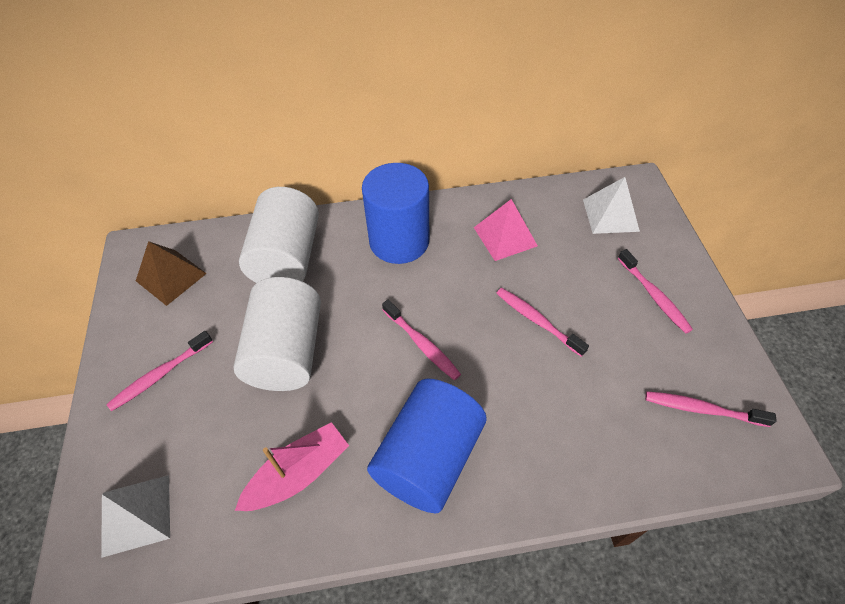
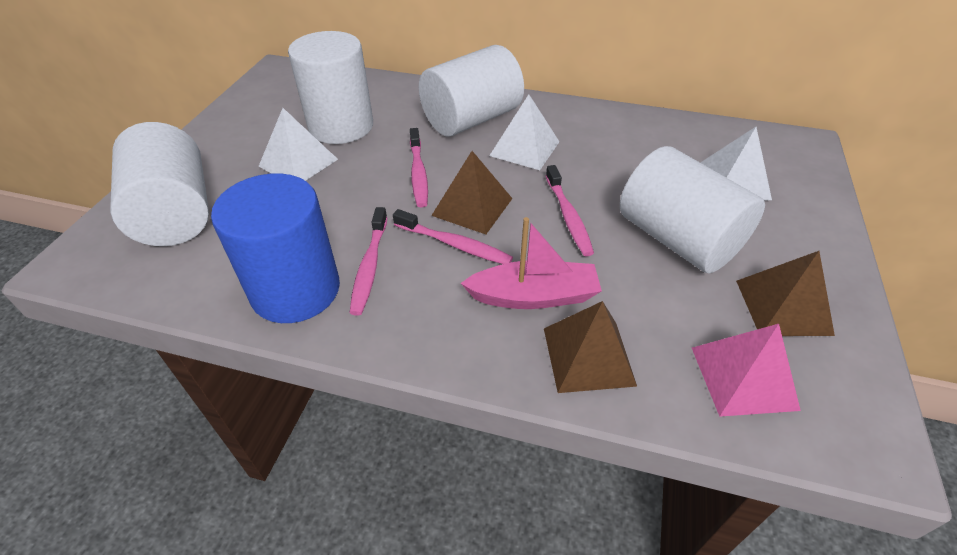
blue cylinder: 2 -> 1
brown pyramid: 1 -> 3
pink toothbrush: 5 -> 4
white cylinder: 2 -> 4
white pyramid: 2 -> 3

